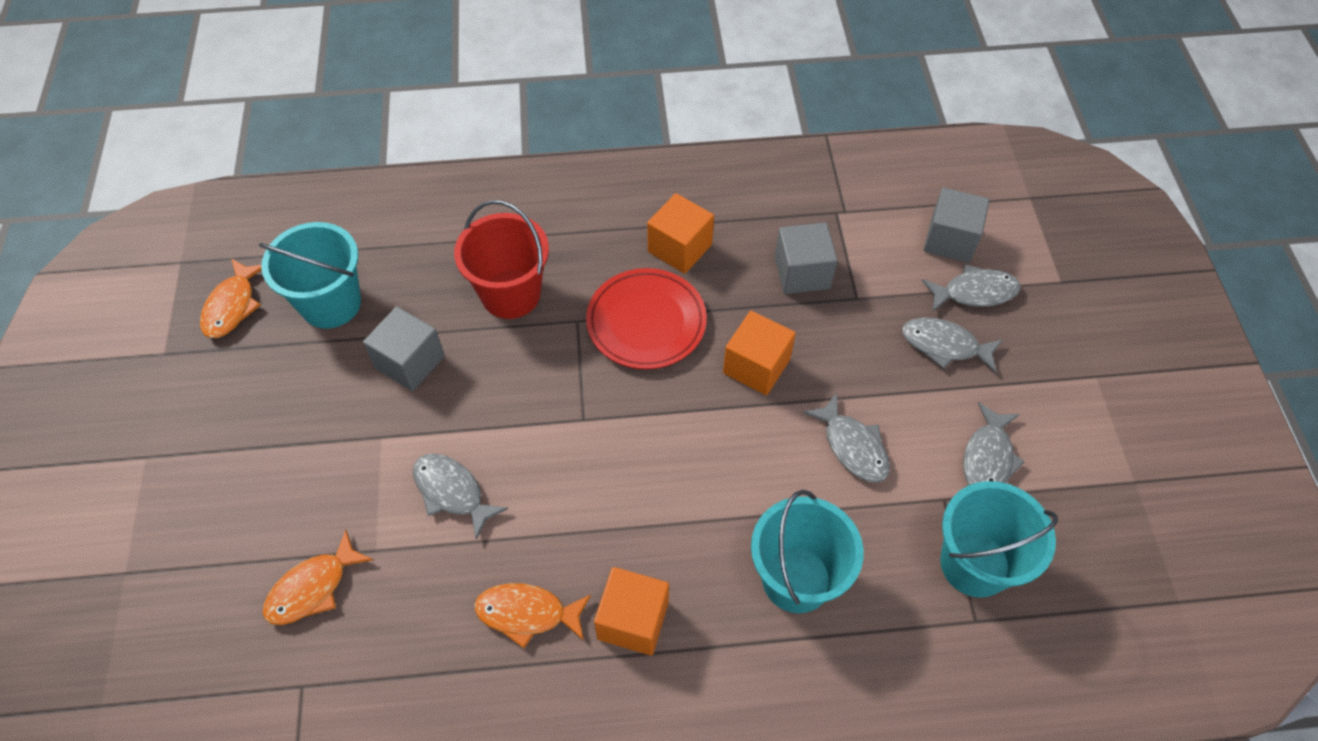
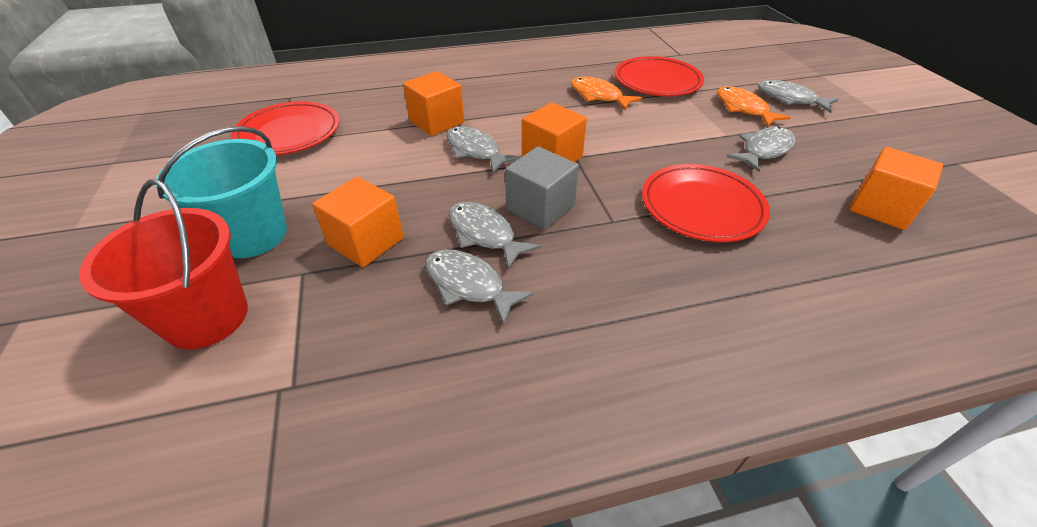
grey cube: 3 -> 1
orange cube: 3 -> 4
orange fish: 3 -> 2
red plate: 1 -> 3
turquoise bucket: 3 -> 1

